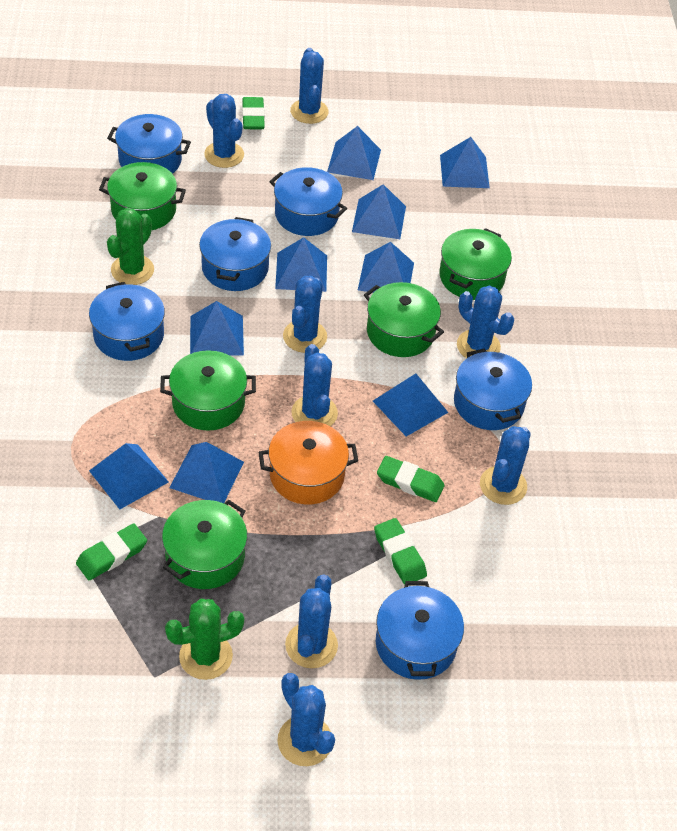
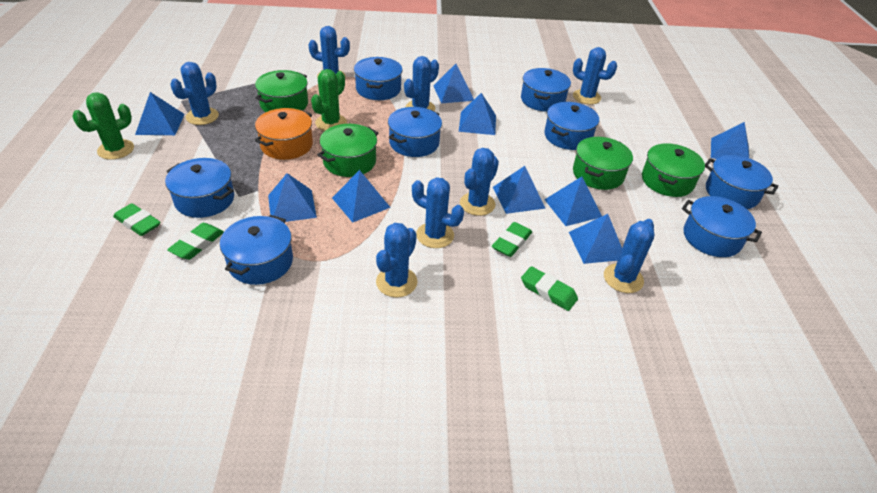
blue pot: 6 -> 8
green pot: 5 -> 4

